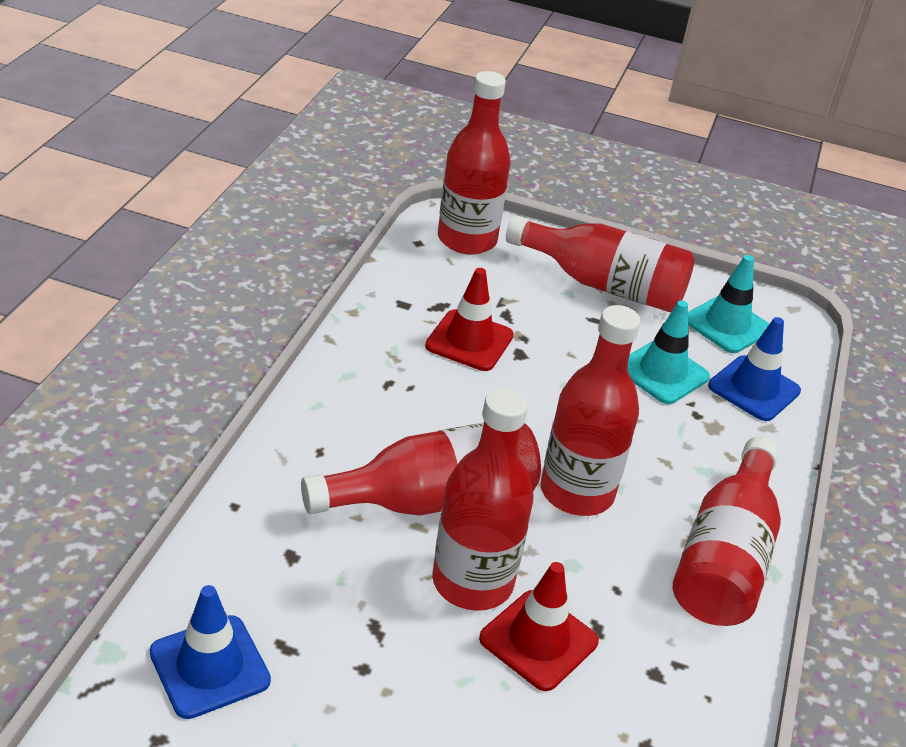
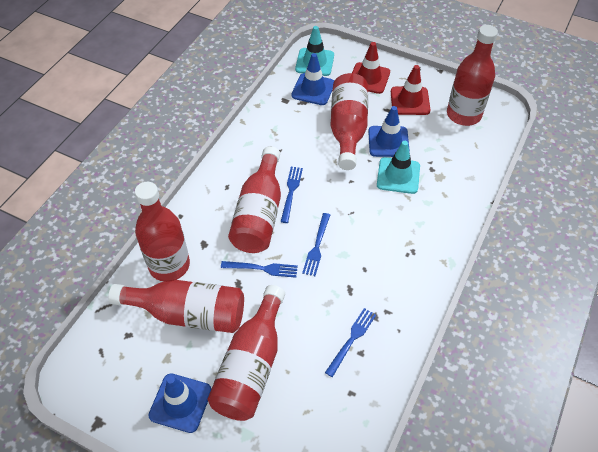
blue fork: 0 -> 4
blue traffic cone: 2 -> 3

